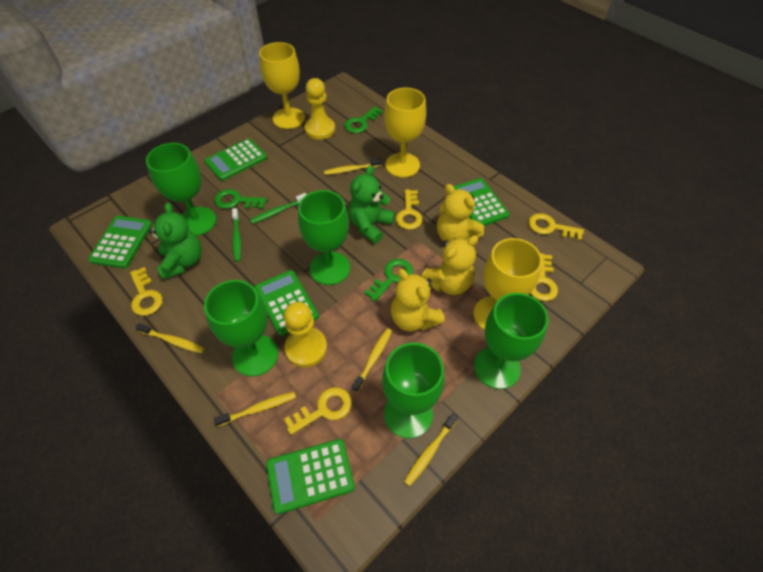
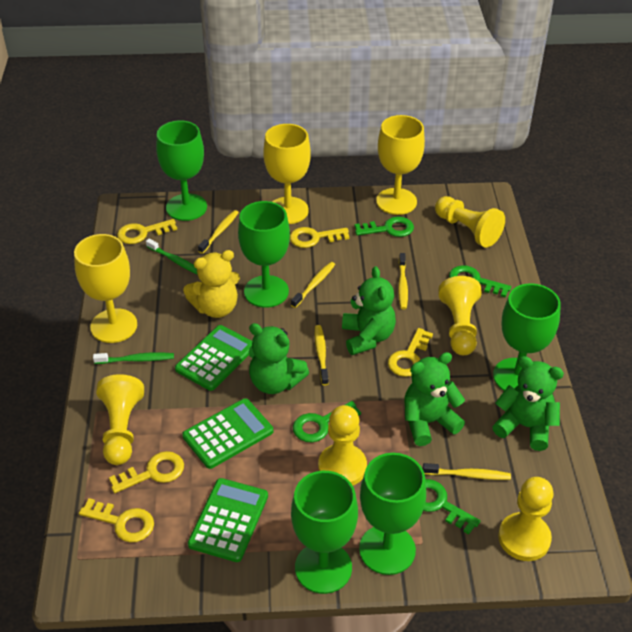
green calculator: 5 -> 3
green key: 3 -> 4
green teddy bear: 2 -> 4
yellow pawn: 2 -> 5
yellow teddy bear: 3 -> 1

